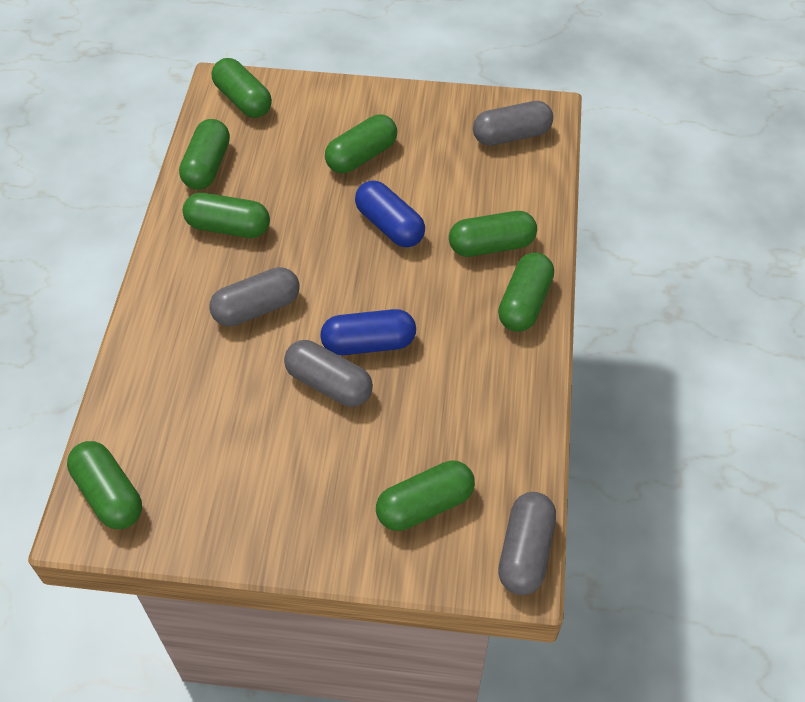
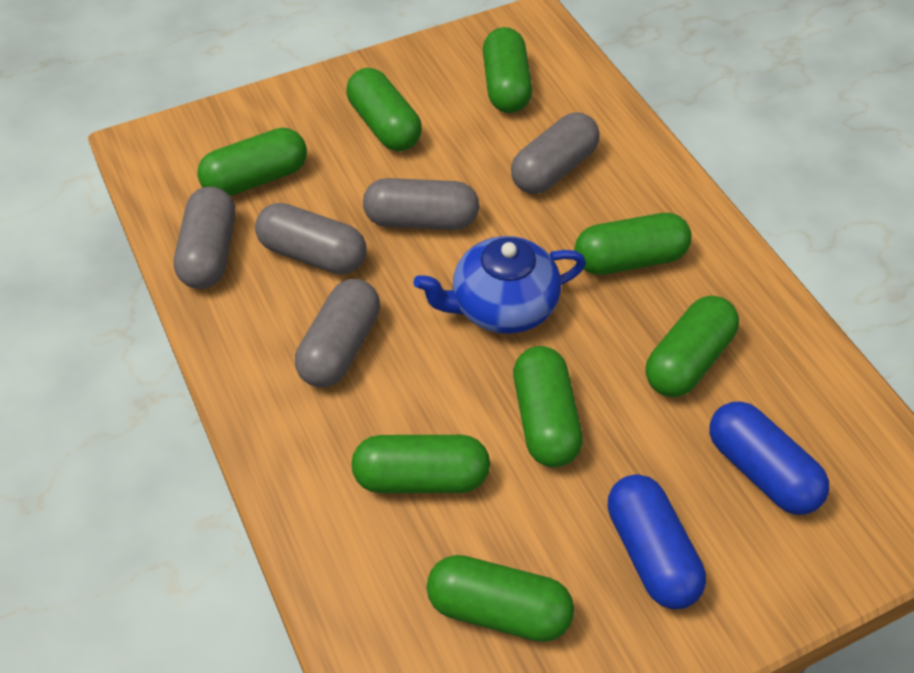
blue teapot: 0 -> 1
grey capsule: 4 -> 5

